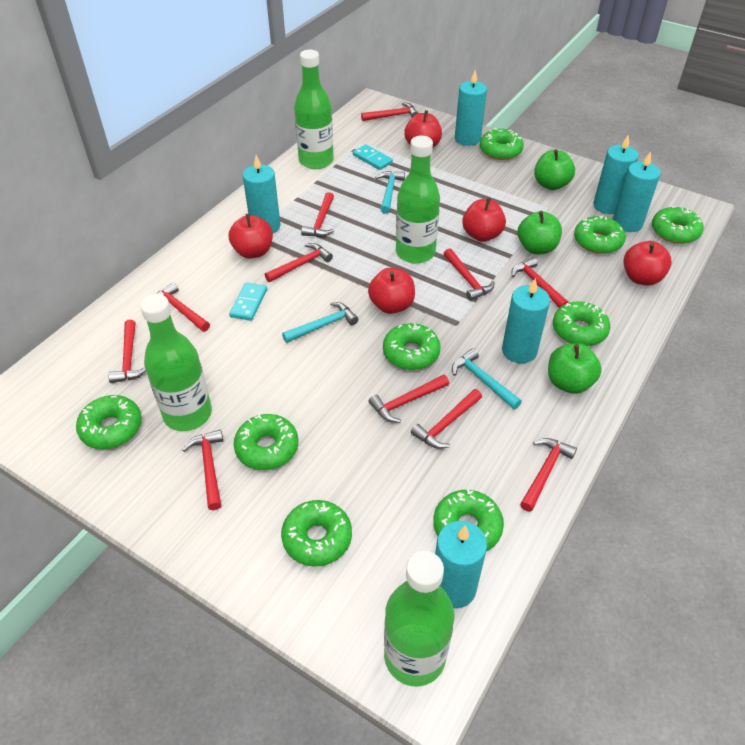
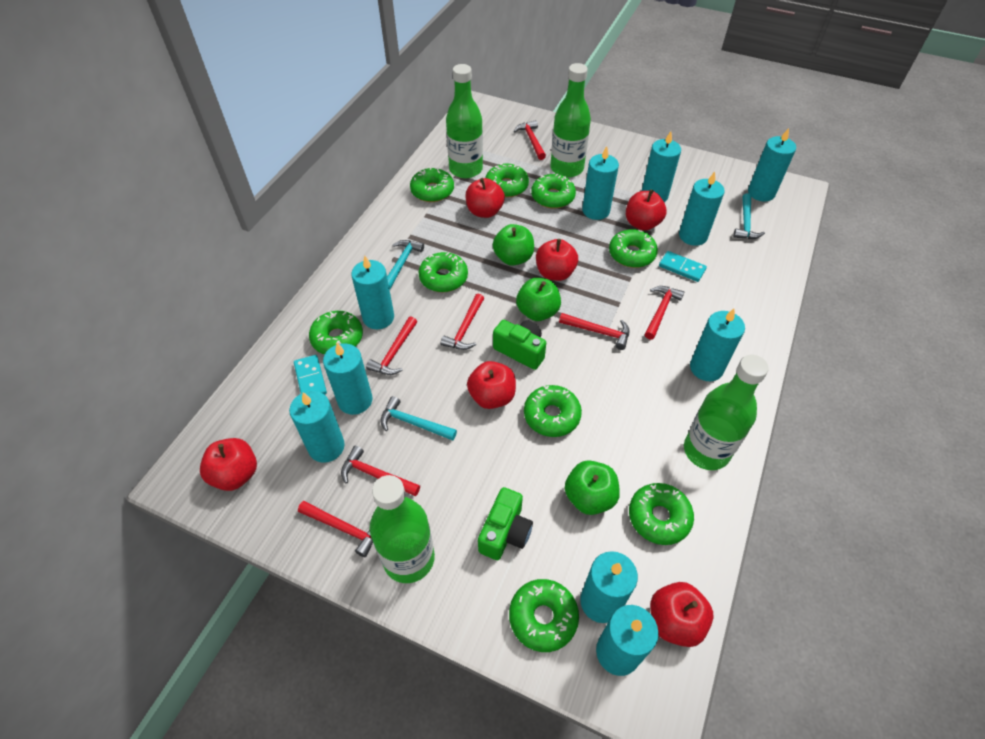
green camera: 0 -> 2
red apple: 5 -> 6
red hammer: 11 -> 7
turquoise candle: 6 -> 10

